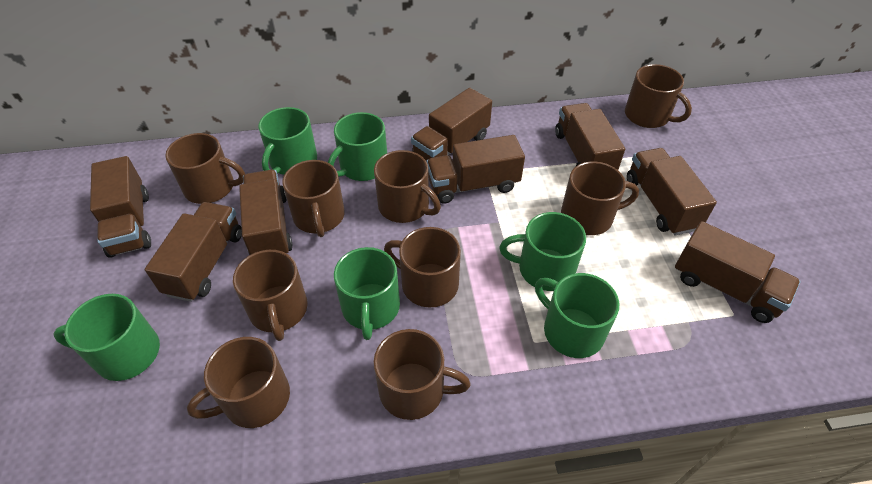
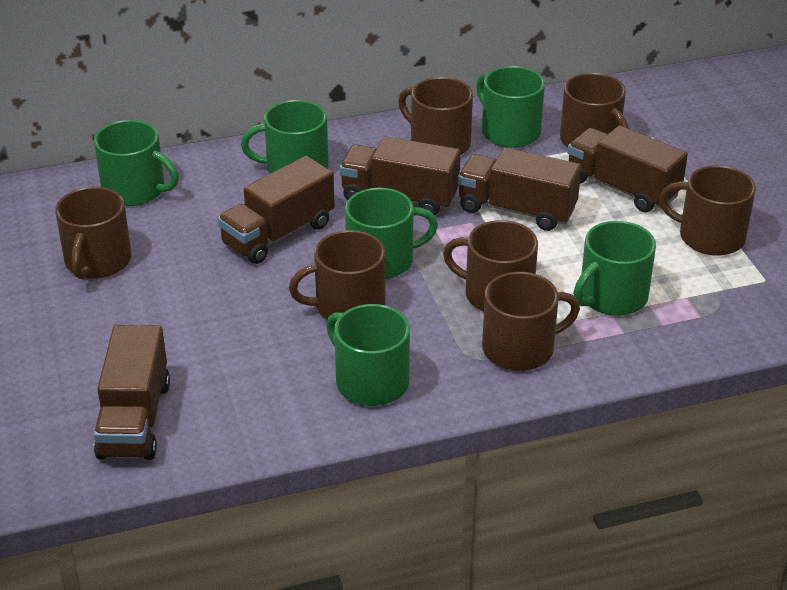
brown mug: 9 -> 7
brown truck: 8 -> 5

